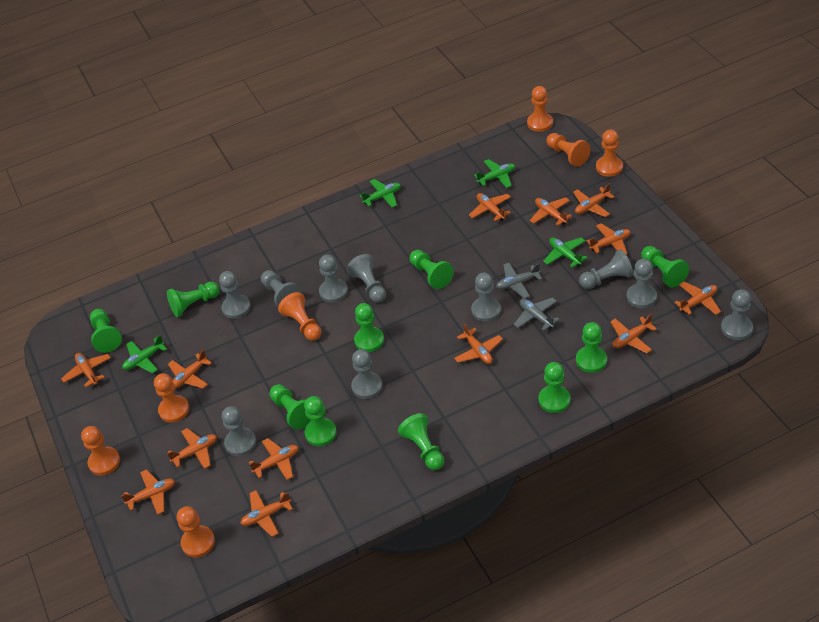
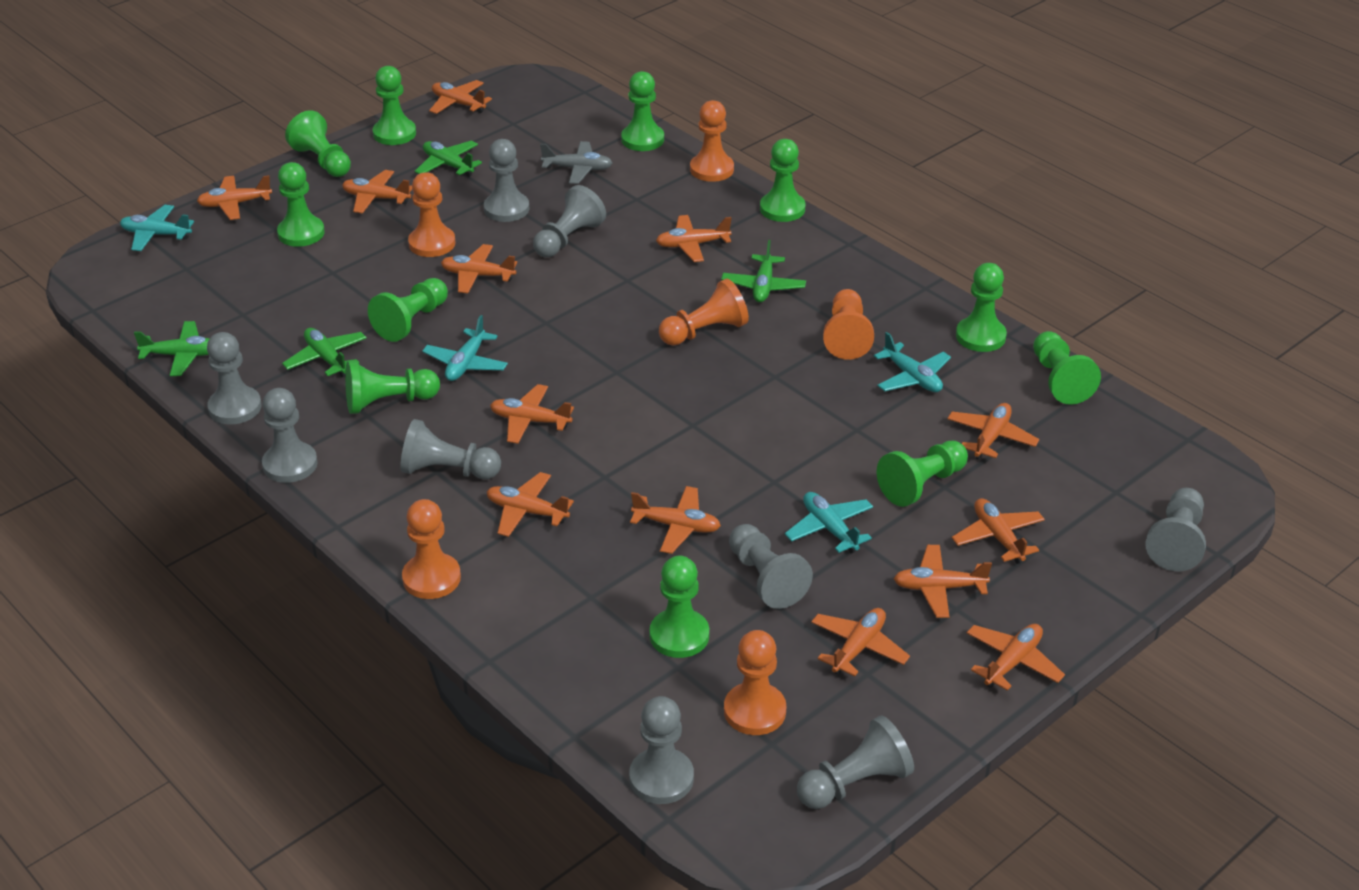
green pawn: 10 -> 11
grey pawn: 10 -> 9
grey plane: 2 -> 1
orange pawn: 7 -> 6
turquoise plane: 0 -> 4

